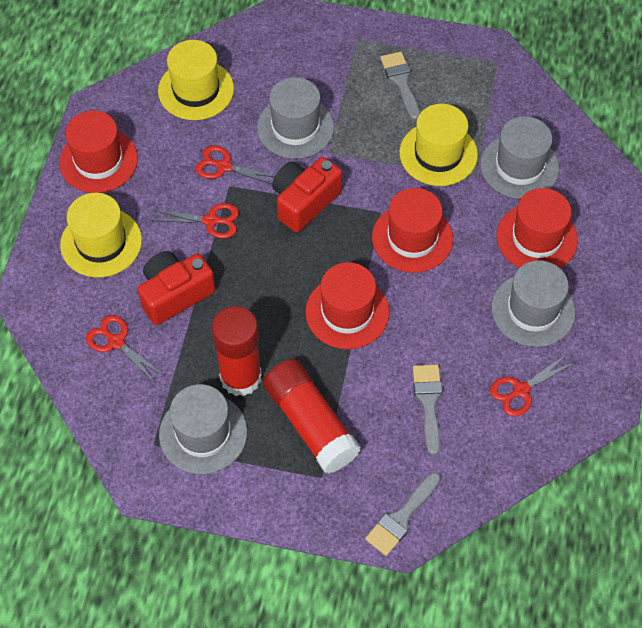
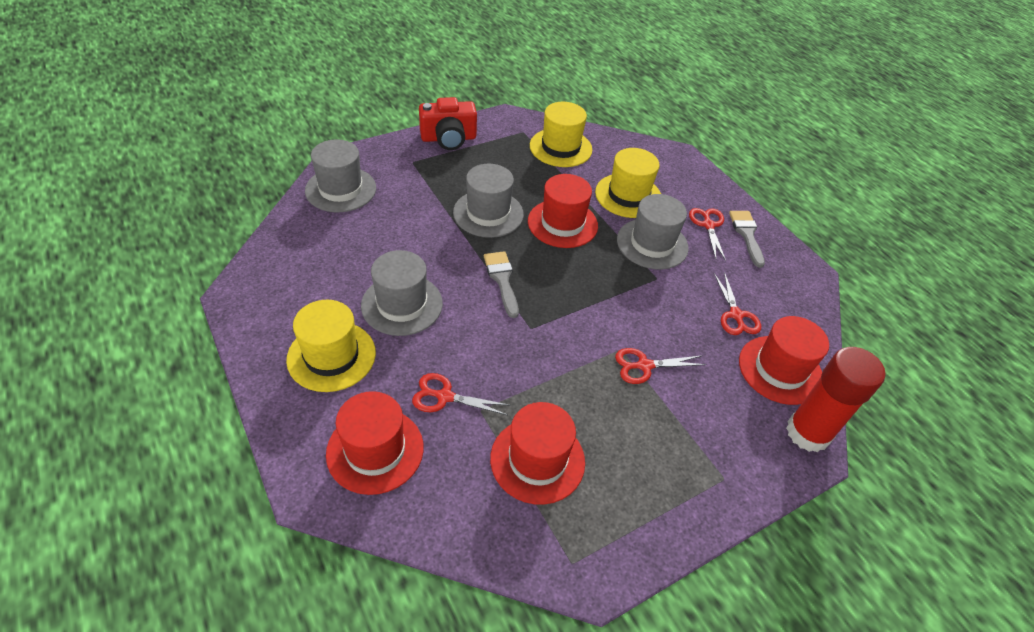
grey brush: 3 -> 2
red camera: 2 -> 1
red glue stick: 2 -> 1

